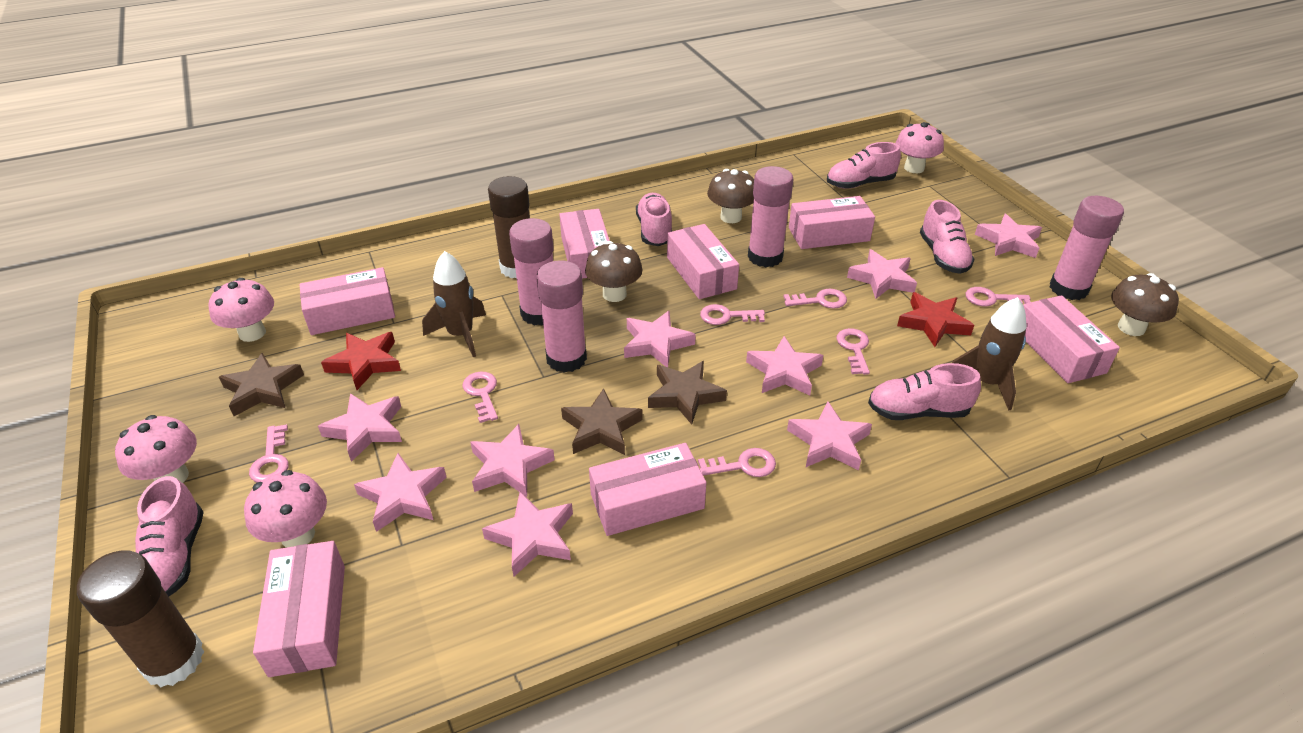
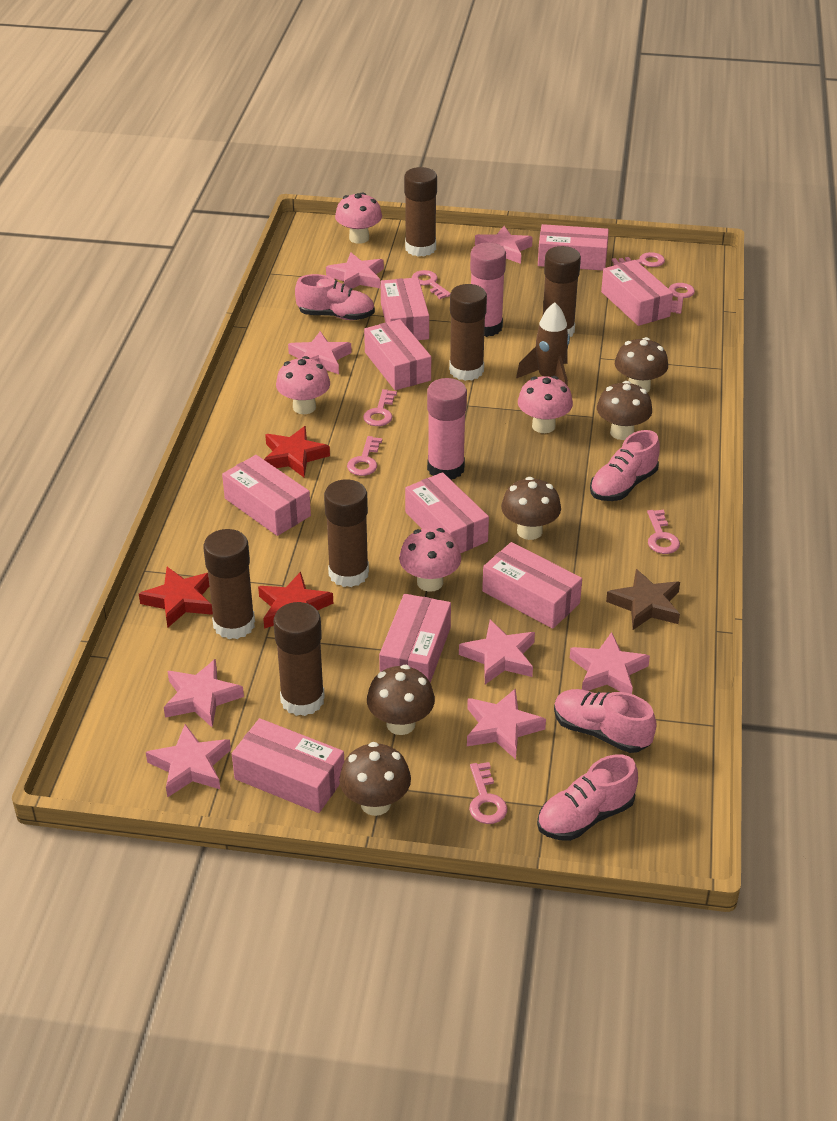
brown glue stick: 2 -> 6
brown mushroom: 3 -> 5
brown rocket: 2 -> 1
brown star: 3 -> 1
pink box: 7 -> 9
pink glue stick: 4 -> 2
pink shoe: 5 -> 4
pink star: 9 -> 8
red star: 2 -> 3

